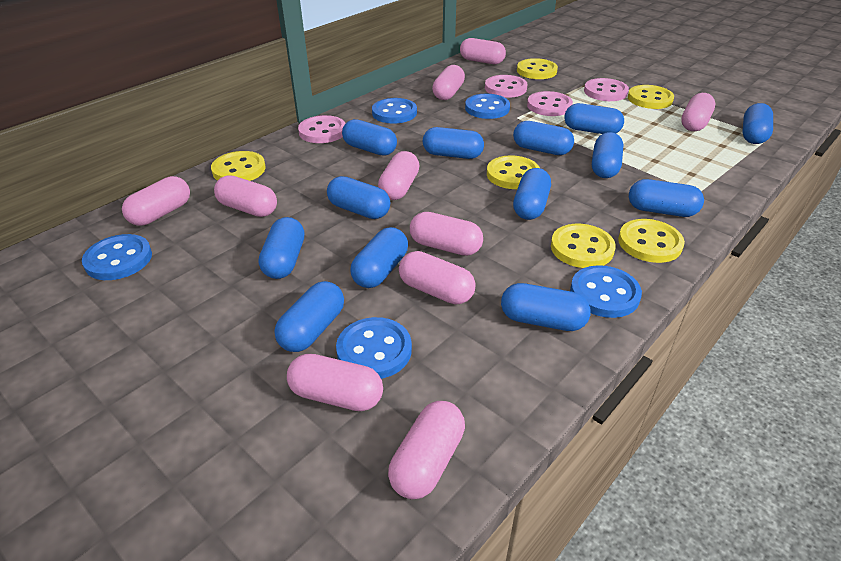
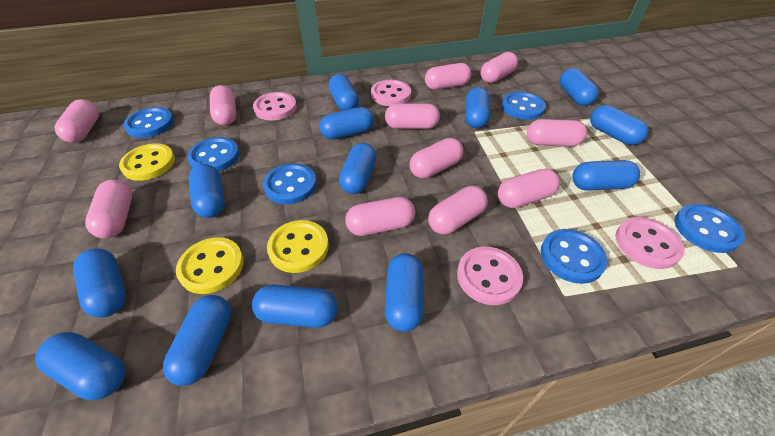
blue button: 5 -> 6
pink capsule: 10 -> 11
yellow button: 6 -> 3

